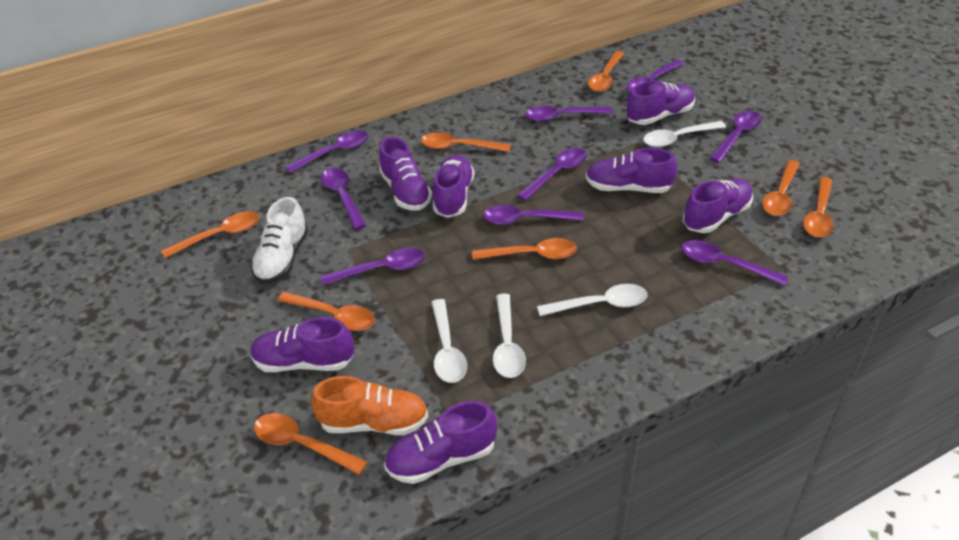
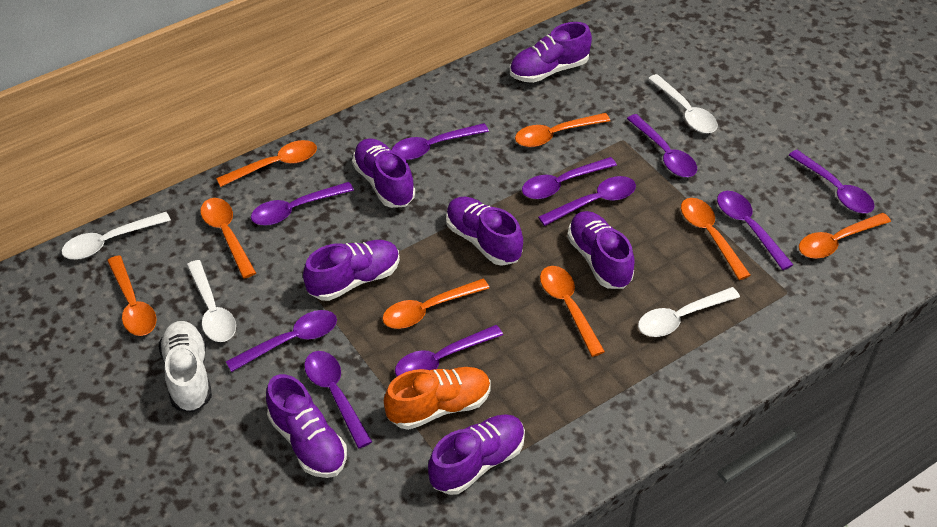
purple spoon: 9 -> 10

